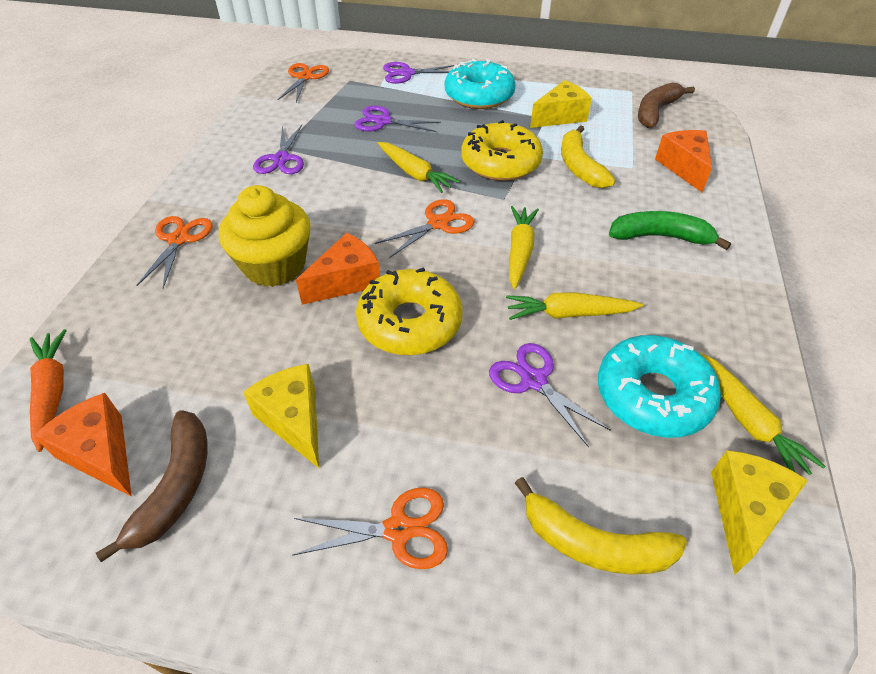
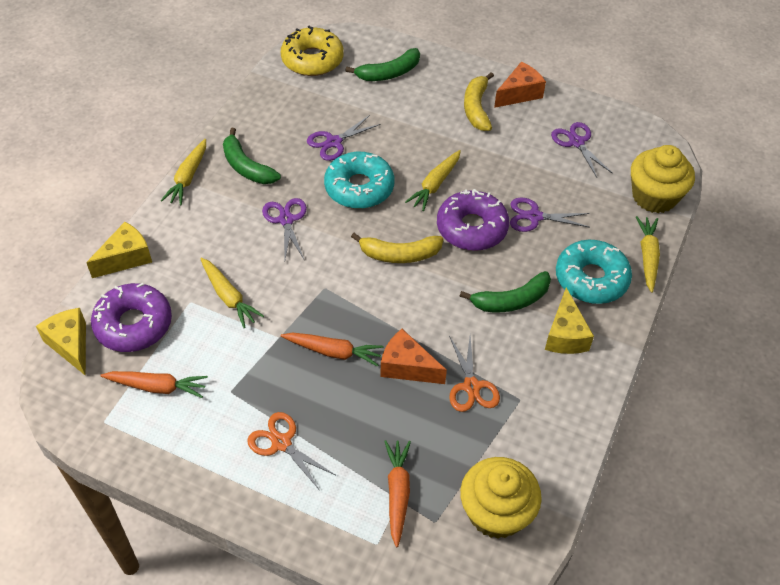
brown banana: 2 -> 0
green banana: 1 -> 3
orange carrot: 1 -> 3
orange cheese: 3 -> 2
orange scissors: 4 -> 2
purple donut: 0 -> 2
yellow cupcake: 1 -> 2
yellow donut: 2 -> 1

